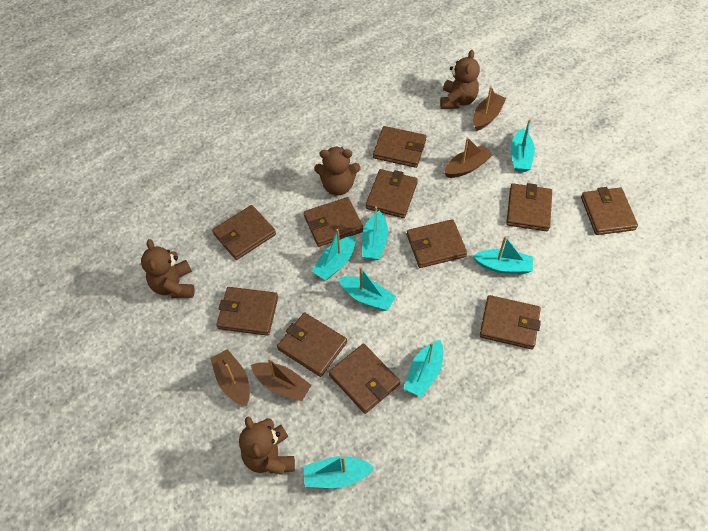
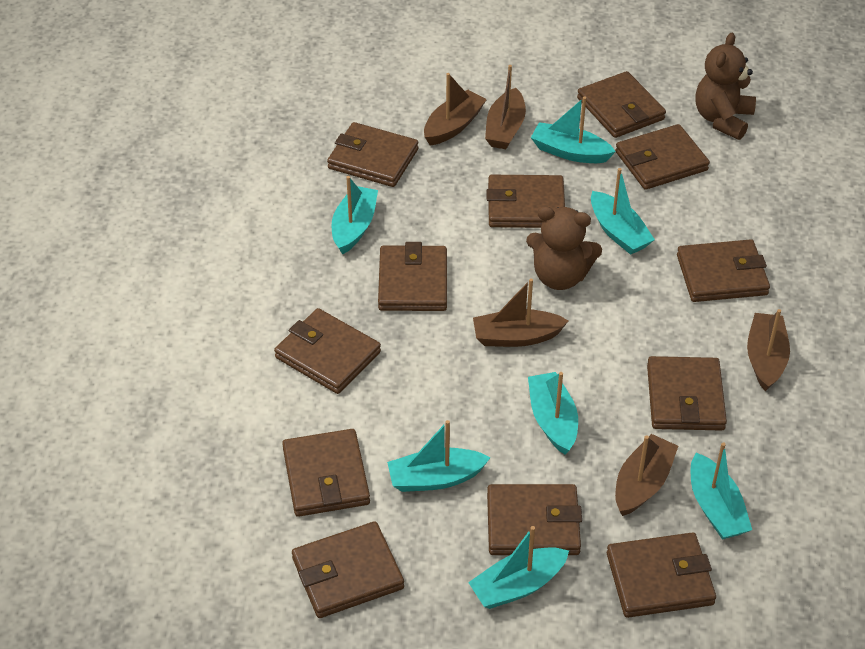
brown boat: 4 -> 5
brown teddy bear: 4 -> 2
brown wallet: 11 -> 12

